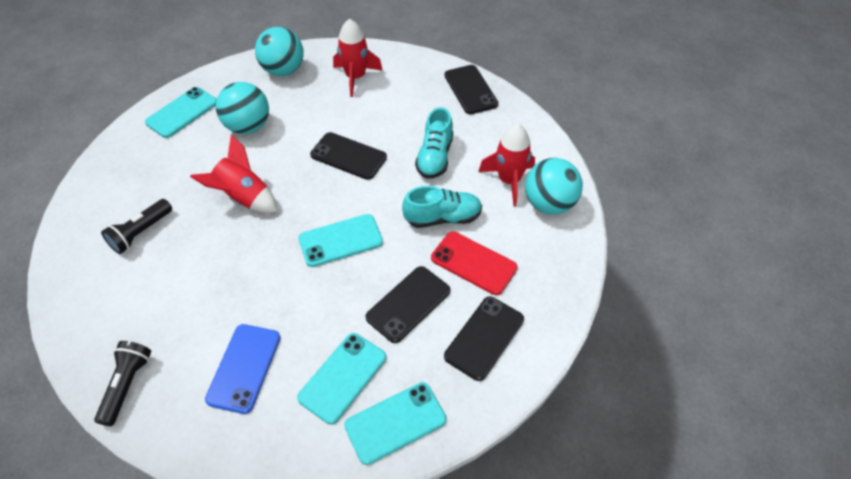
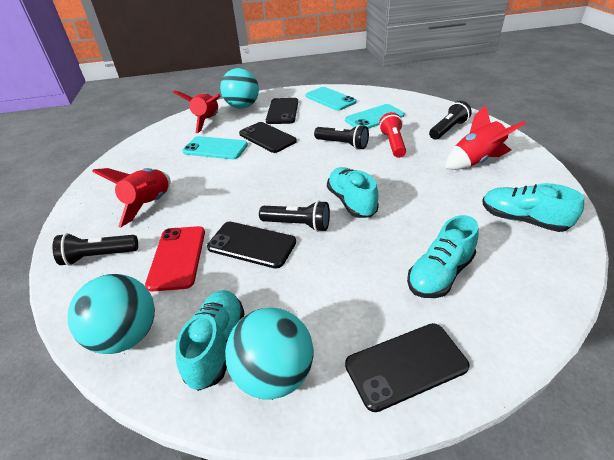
black flashlight: 2 -> 4
blue phone: 1 -> 0
red flashlight: 0 -> 1
turquoise phone: 4 -> 3
turquoise shoe: 2 -> 4

